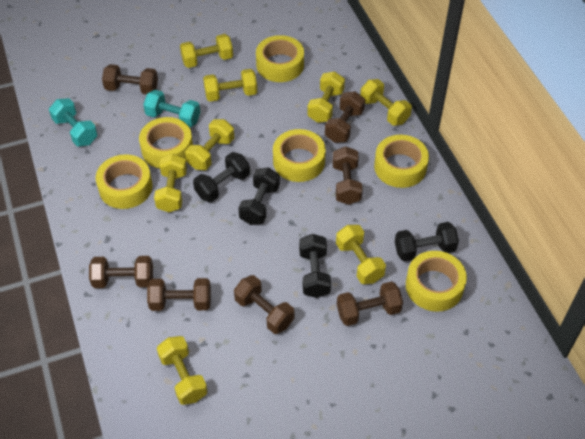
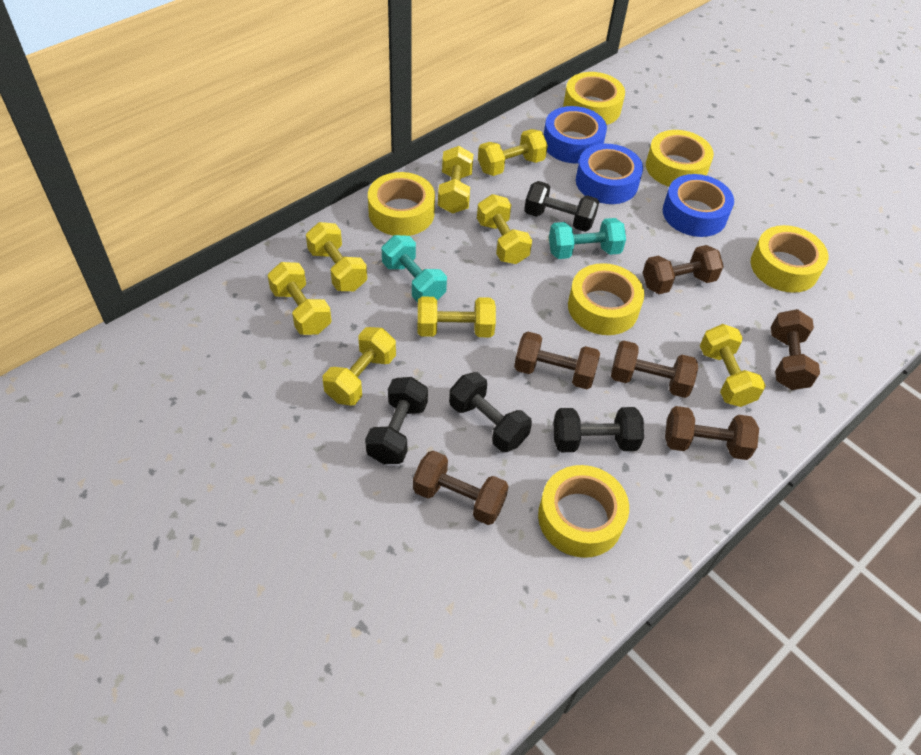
blue tape: 0 -> 3
brown dumbbell: 7 -> 6

